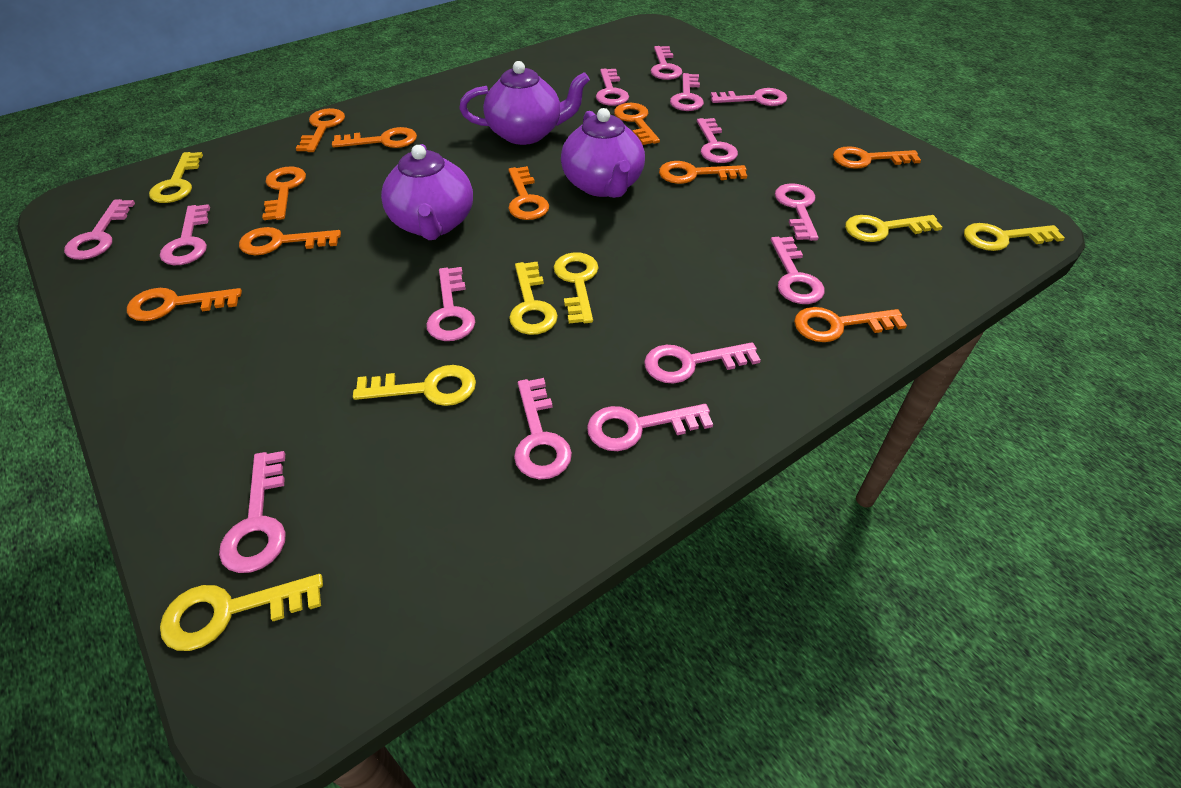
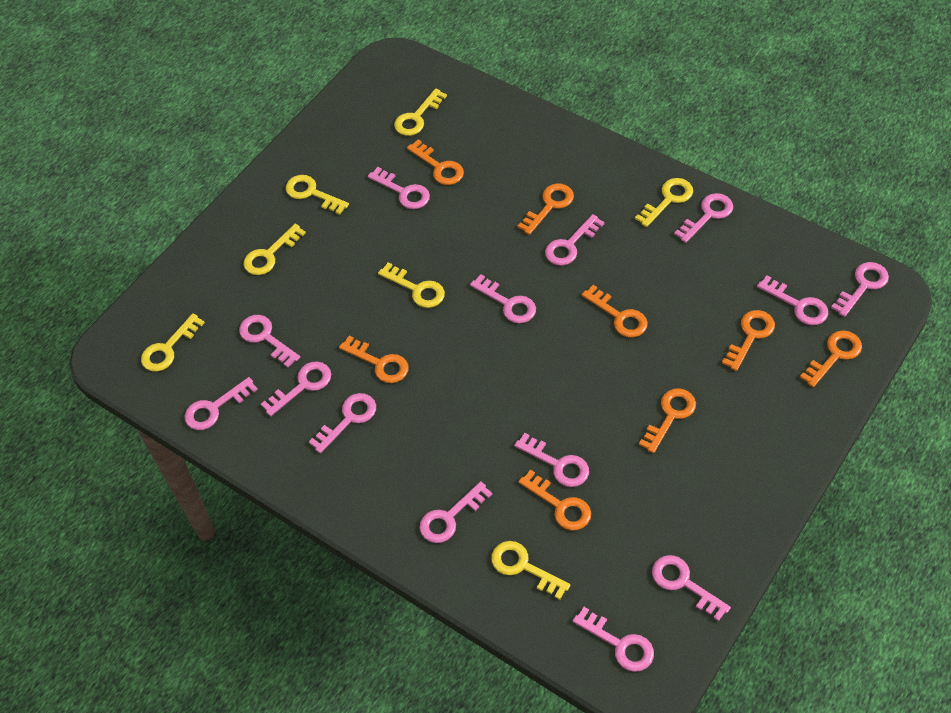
orange key: 10 -> 8
purple teapot: 3 -> 0

